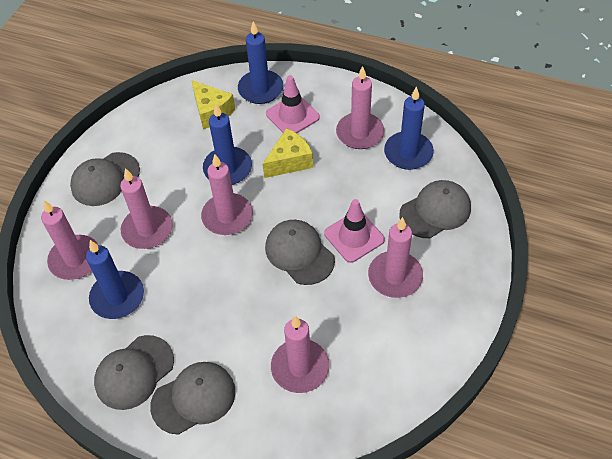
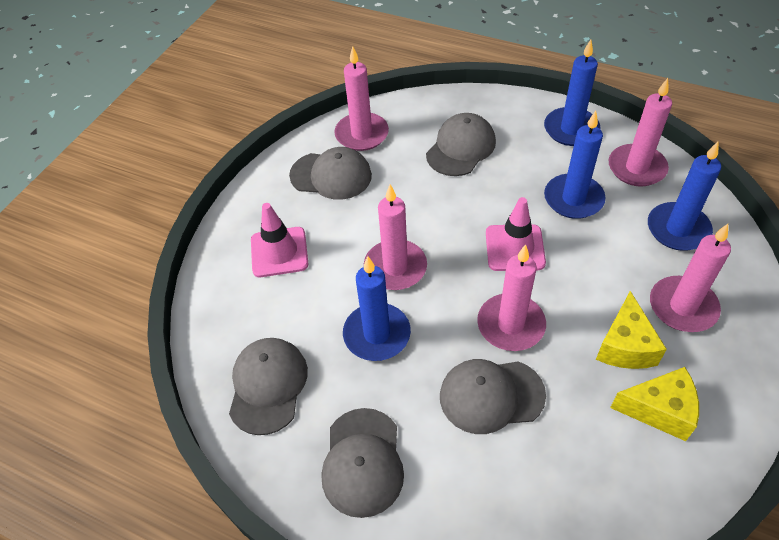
pink candle: 6 -> 5

